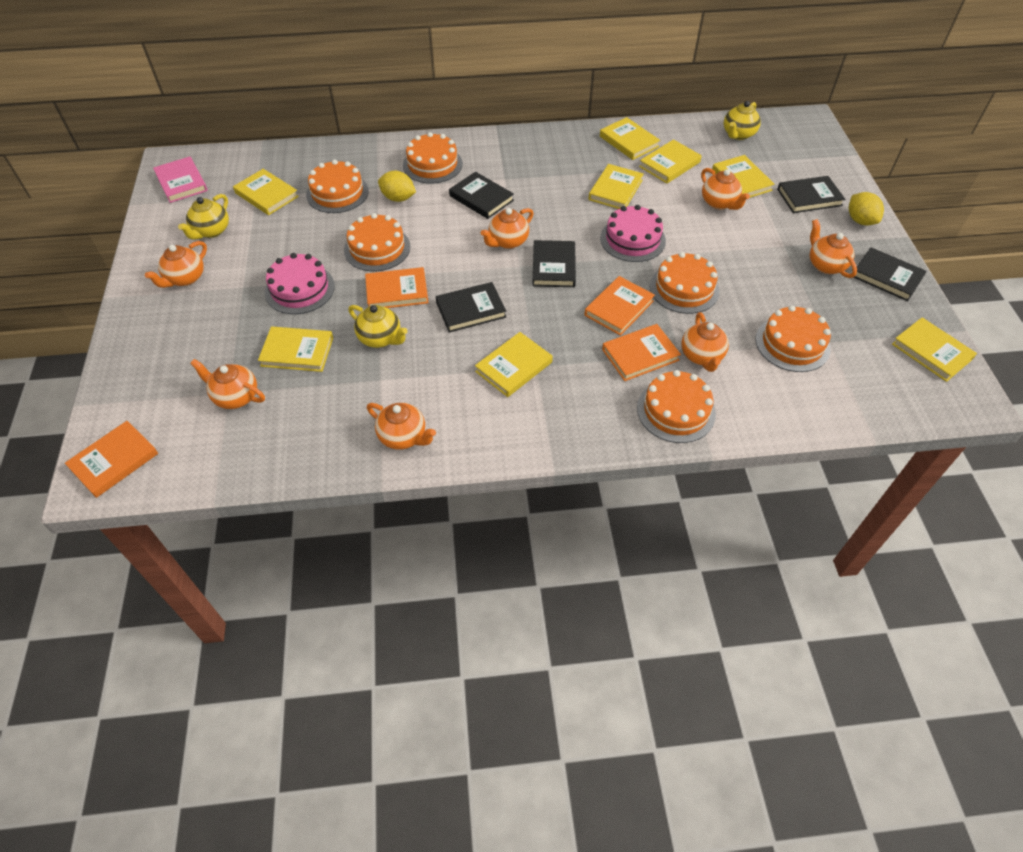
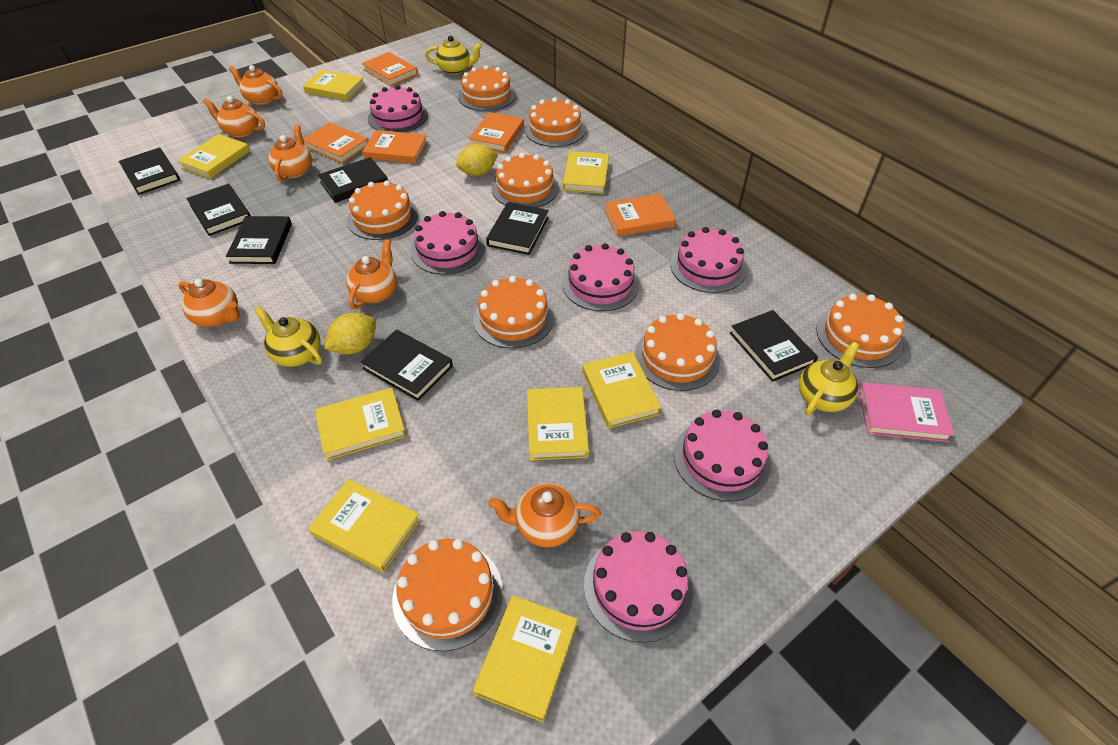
black book: 5 -> 7
orange book: 4 -> 5
orange cake: 6 -> 8
orange teapot: 7 -> 6
pink cake: 2 -> 6

